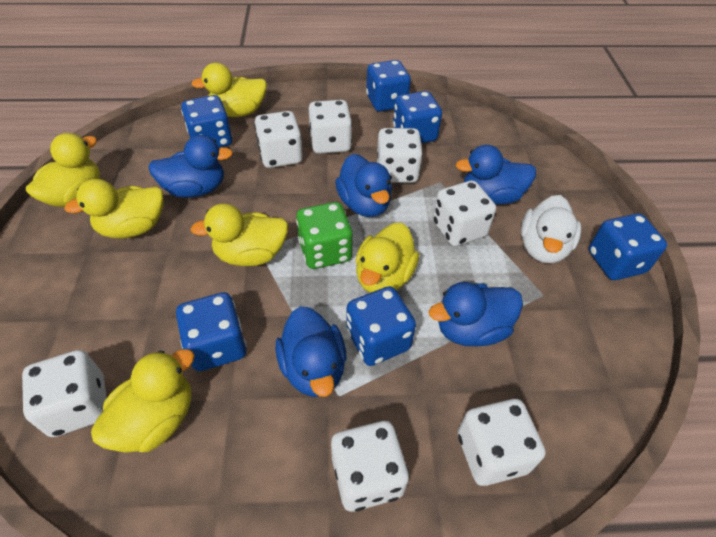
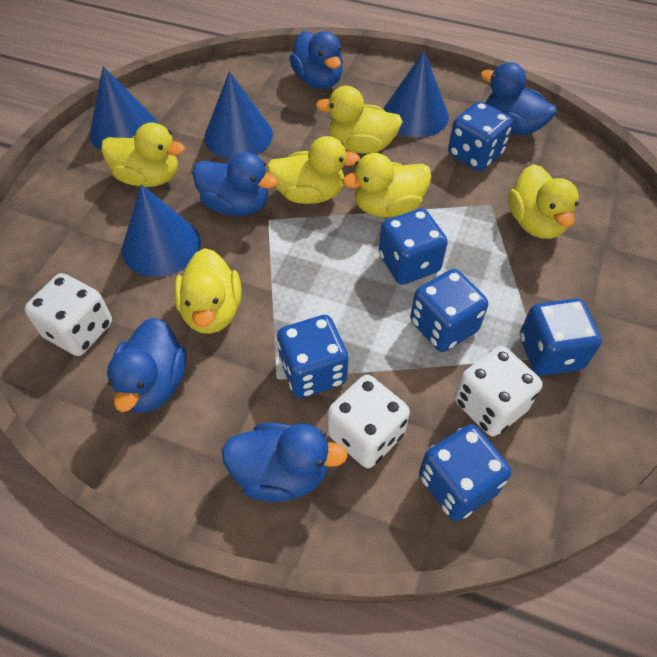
blue cone: 0 -> 4
green dice: 1 -> 0
white dice: 7 -> 3
white duck: 1 -> 0

